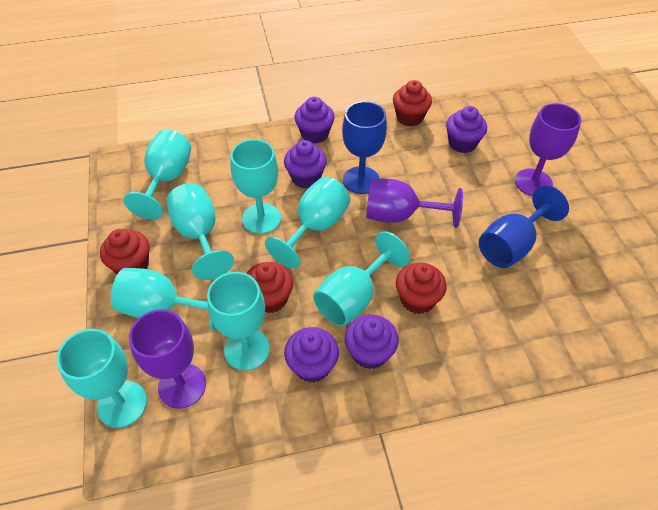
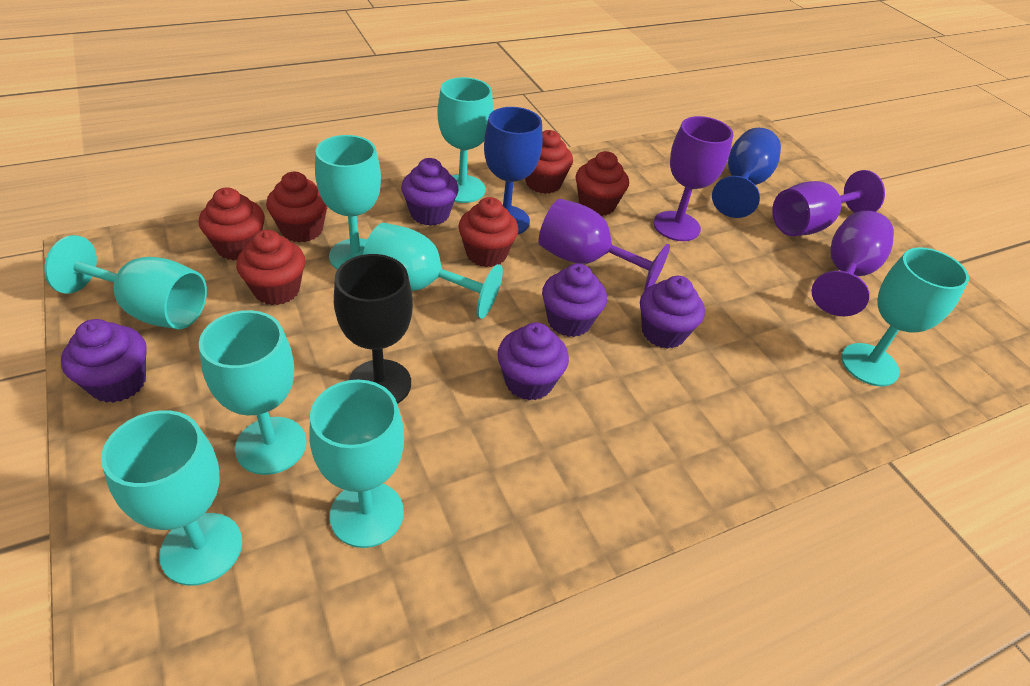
black goblet: 0 -> 1
purple goblet: 3 -> 4
red cupcake: 4 -> 6

